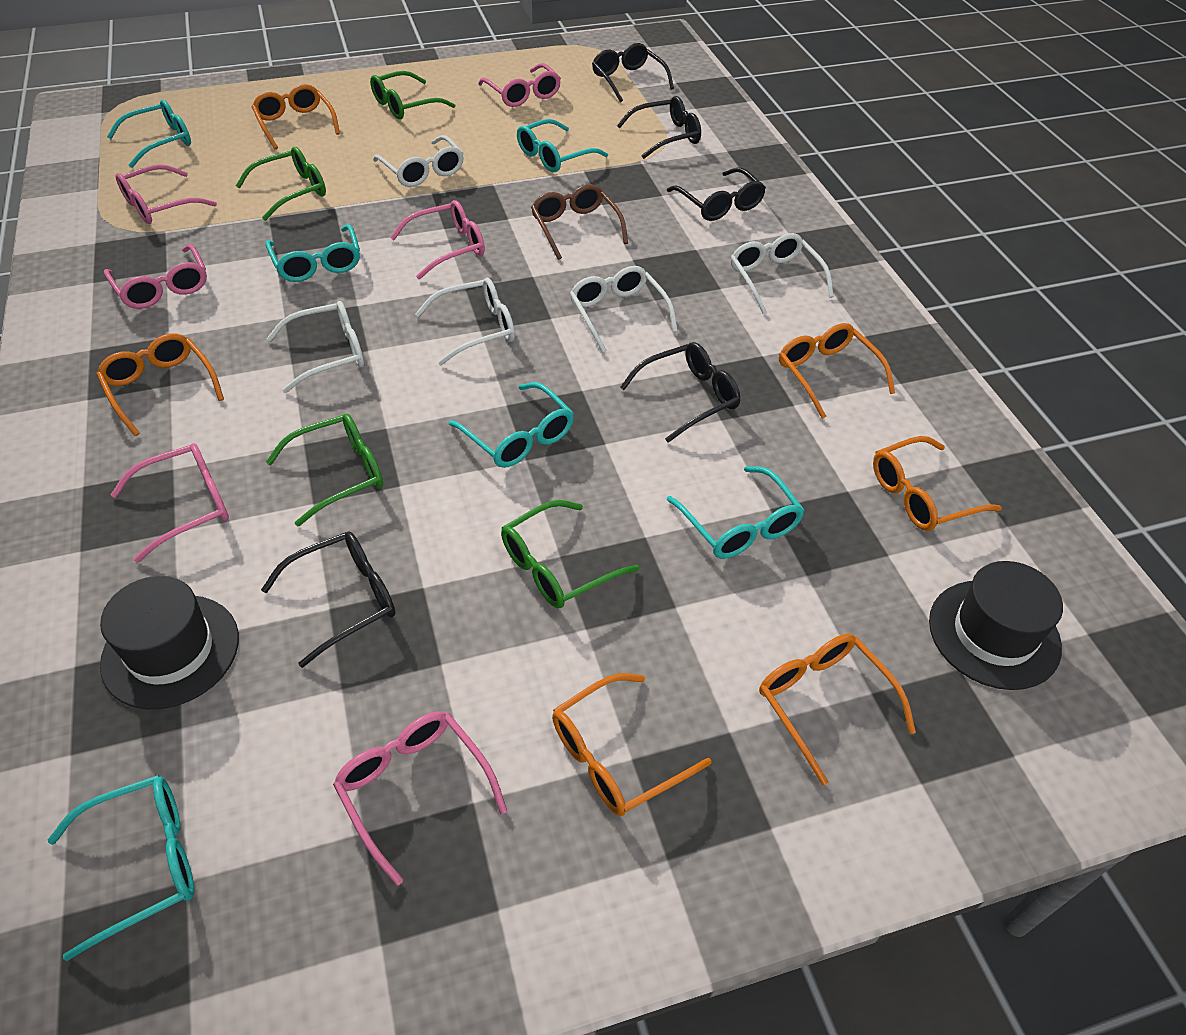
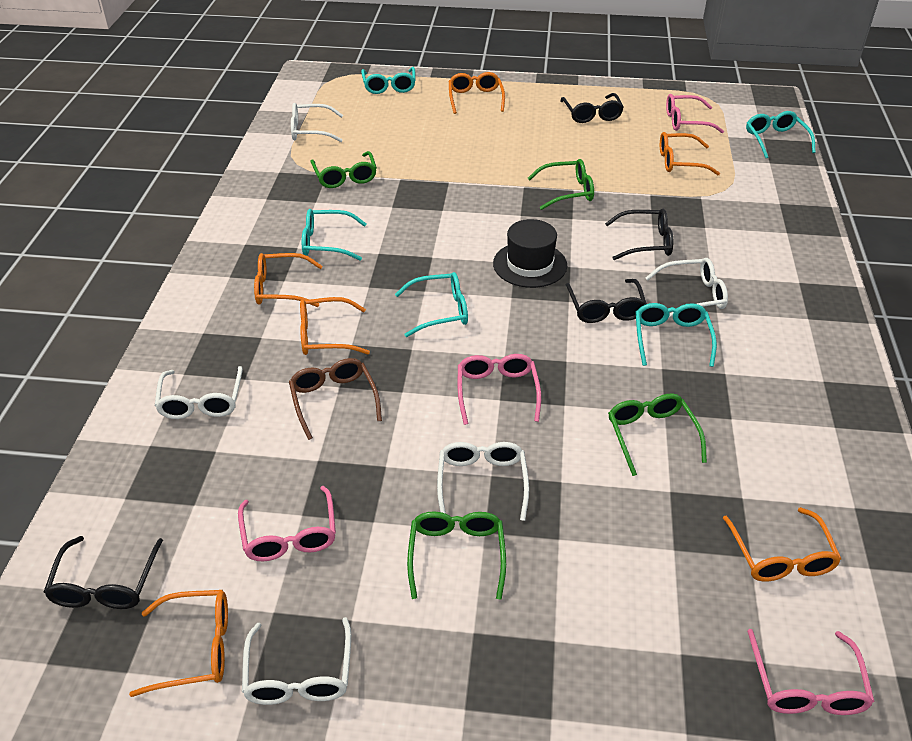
black glasses: 5 -> 4
black hat: 2 -> 1
pink glasses: 6 -> 4
turquoise glasses: 6 -> 5

